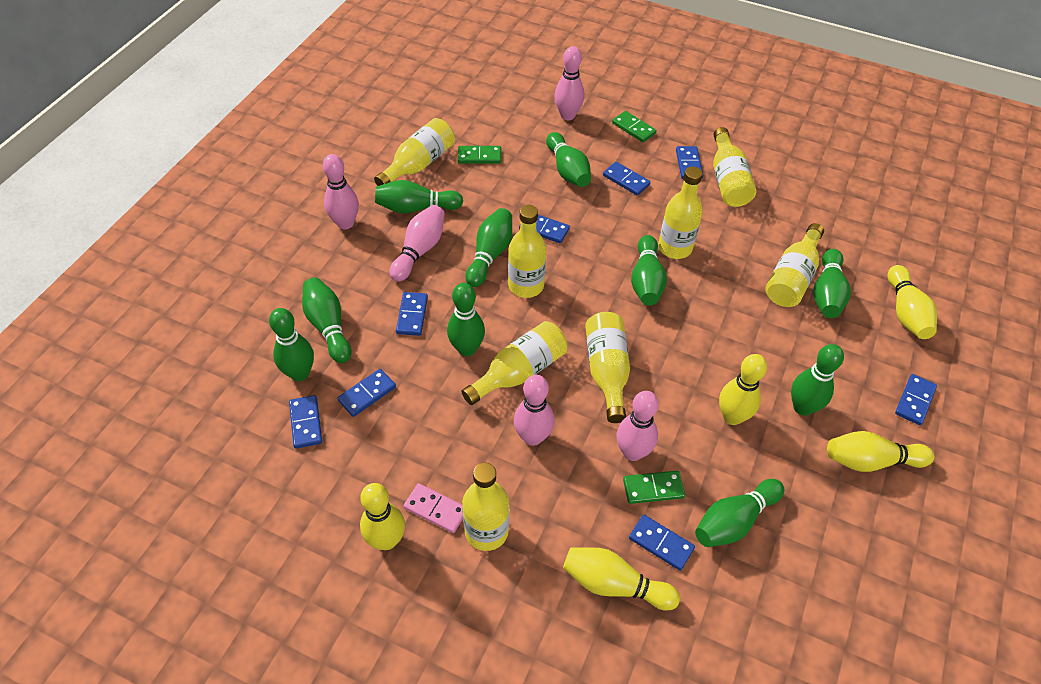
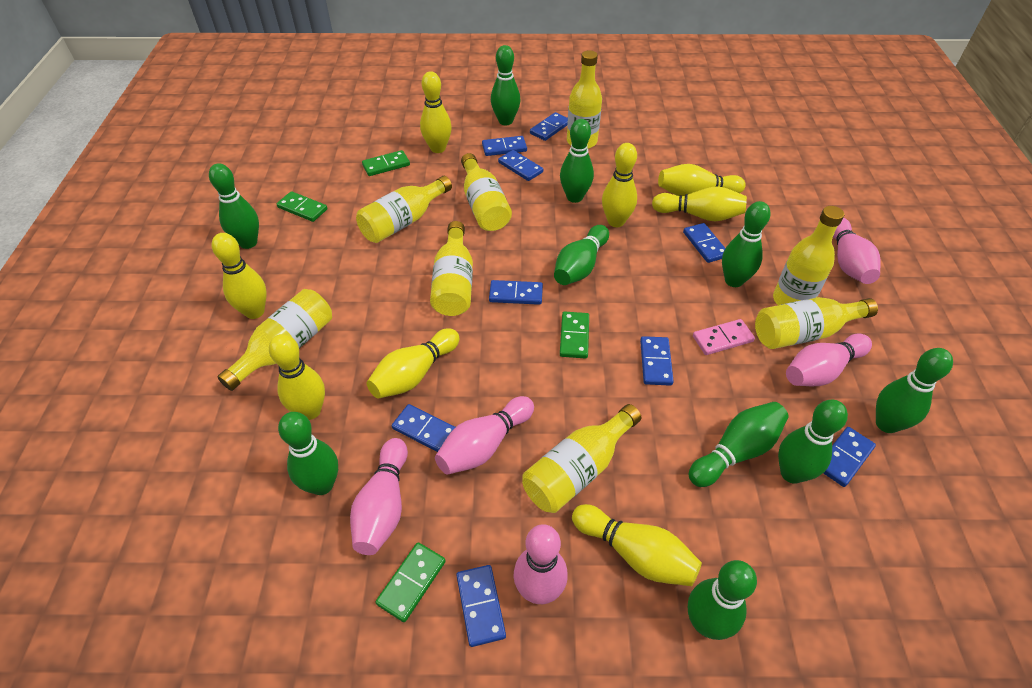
blue domino: 8 -> 9
green domino: 3 -> 4
yellow bowling pin: 5 -> 8

